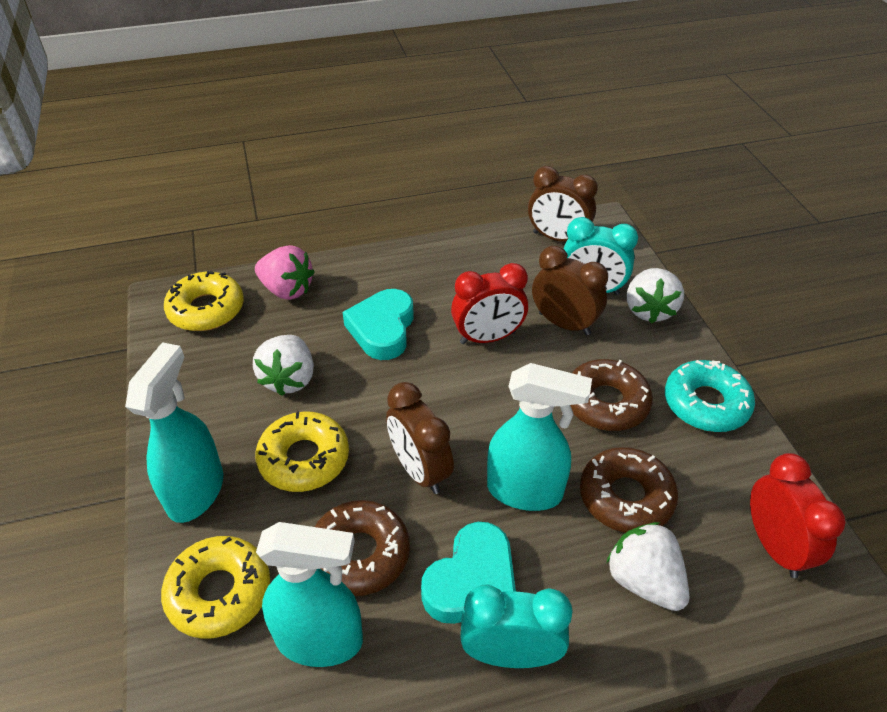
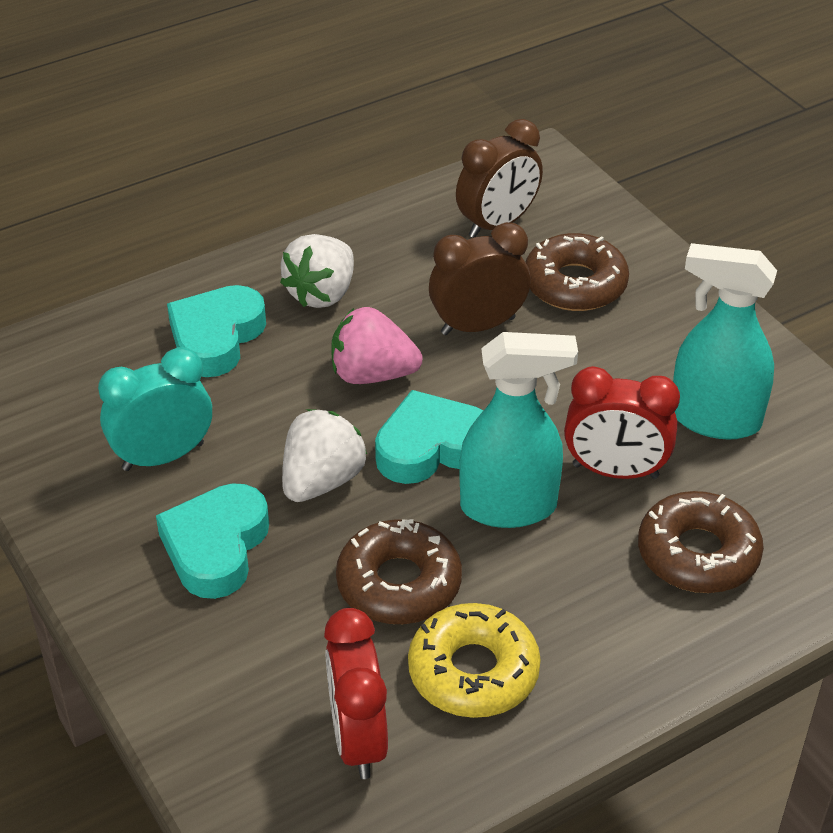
brown clock: 3 -> 2
turquoise clock: 2 -> 1
turquoise donut: 1 -> 0
turquoise heart: 2 -> 3
turquoise spray bottle: 3 -> 2
white strawberry: 3 -> 2
yellow donut: 3 -> 1

